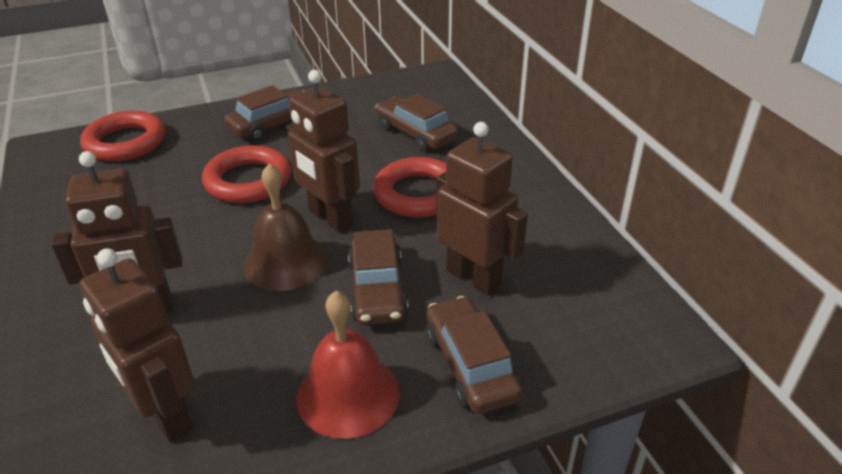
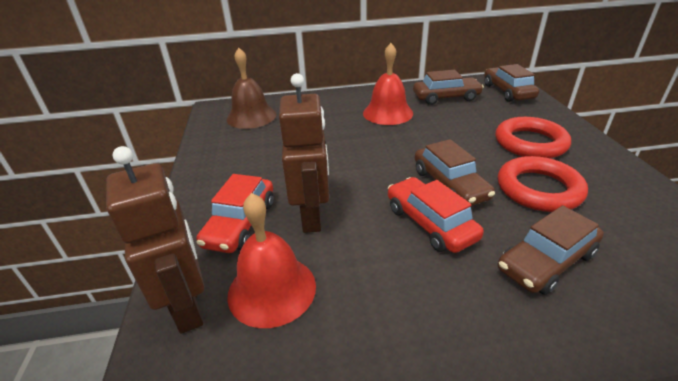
brown robot: 4 -> 2
red bell: 1 -> 2
red car: 0 -> 2
red ring: 3 -> 2

